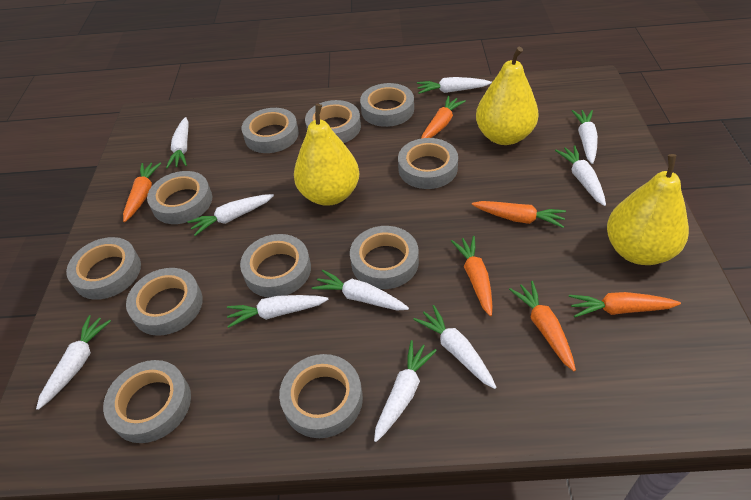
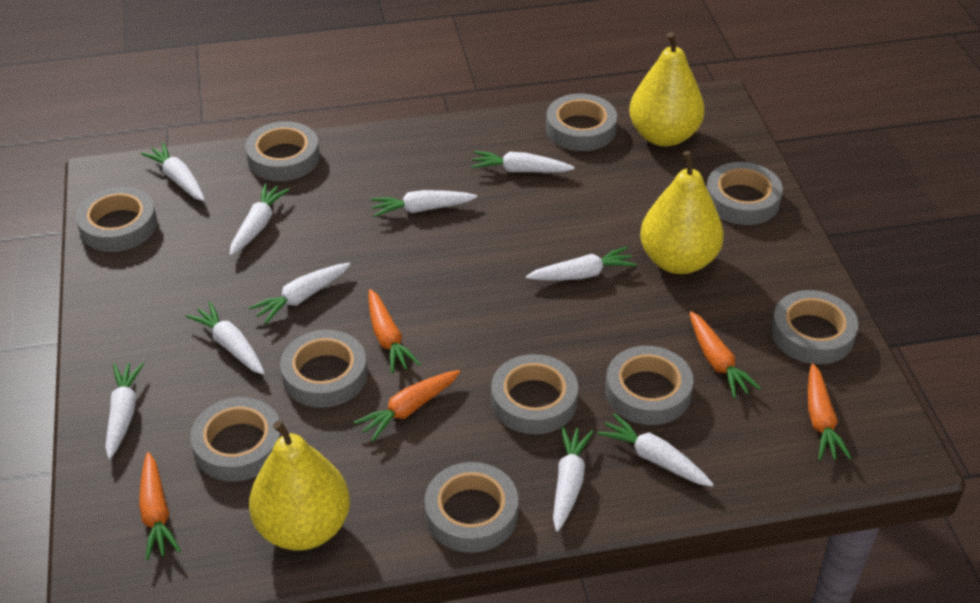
grey tape: 11 -> 10
orange carrot: 6 -> 5

